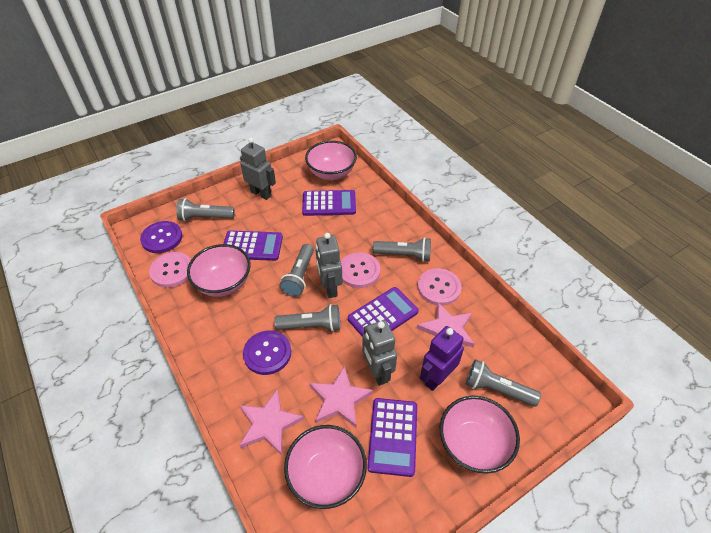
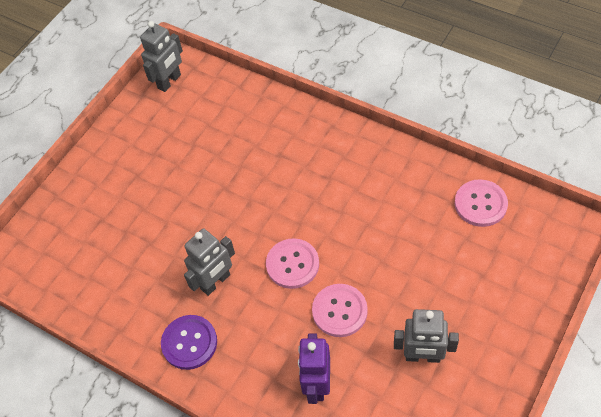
grey flashlight: 5 -> 0
pink bowl: 4 -> 0
pink star: 3 -> 0
purple button: 2 -> 1
purple calculator: 4 -> 0

